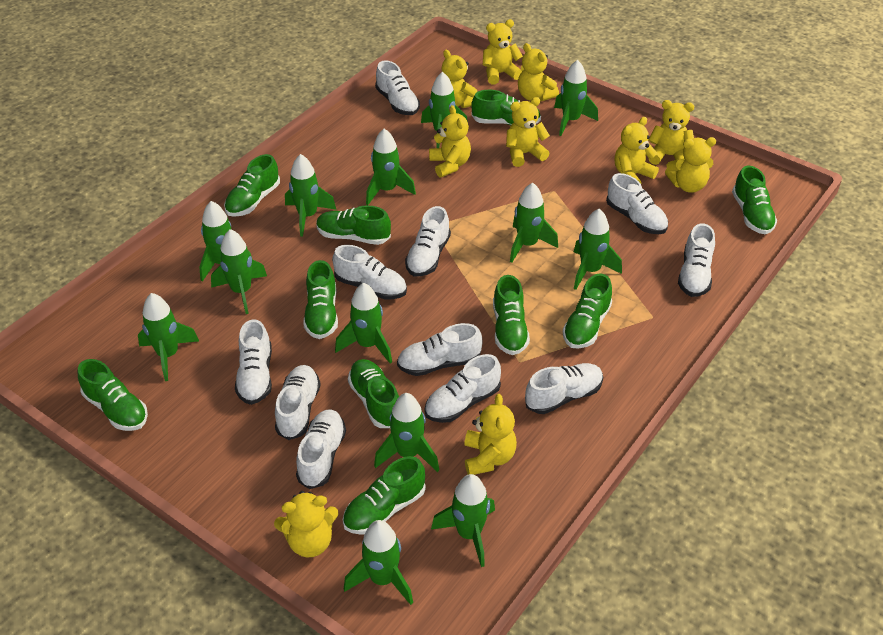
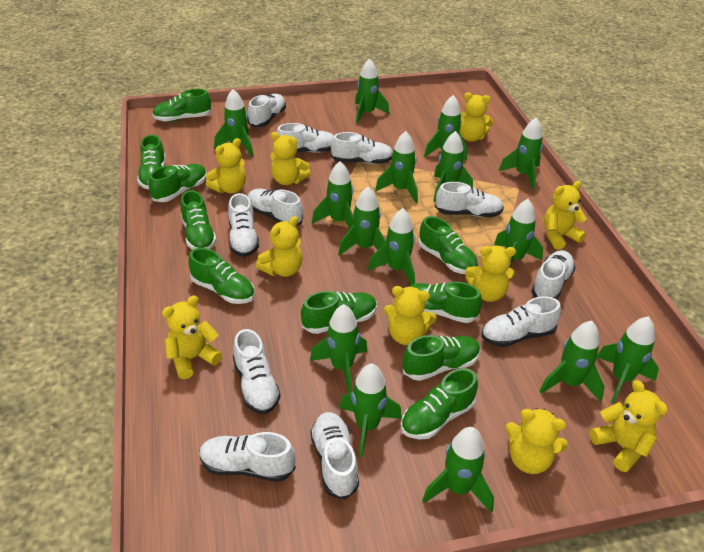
green rocket: 13 -> 15

